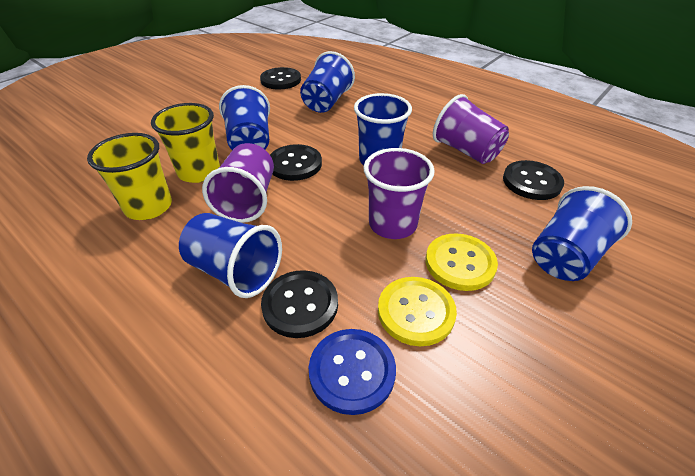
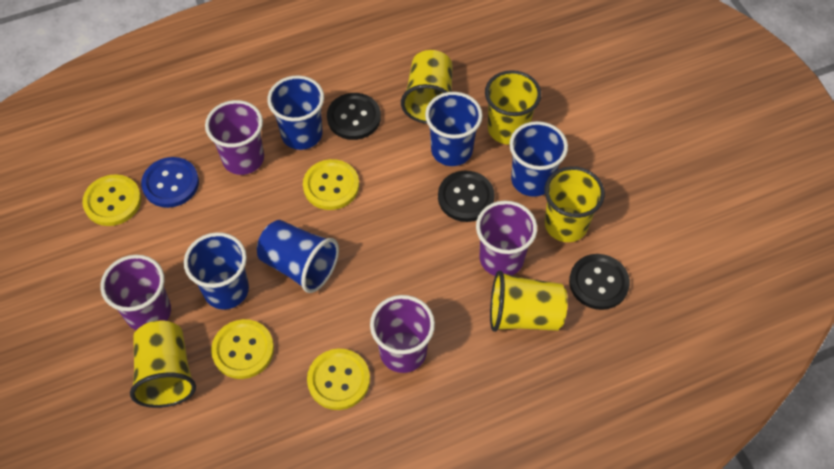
black button: 4 -> 3
purple cup: 3 -> 4
yellow button: 2 -> 4
yellow cup: 2 -> 5

